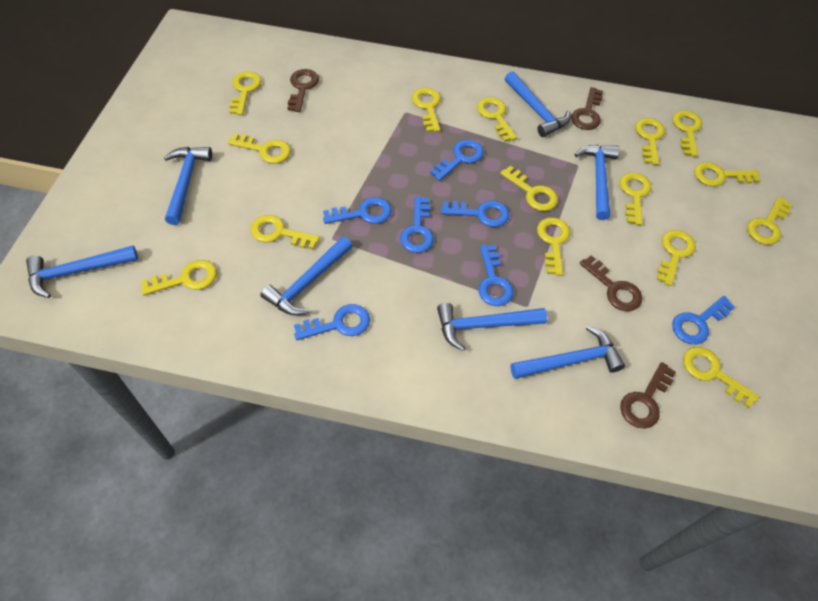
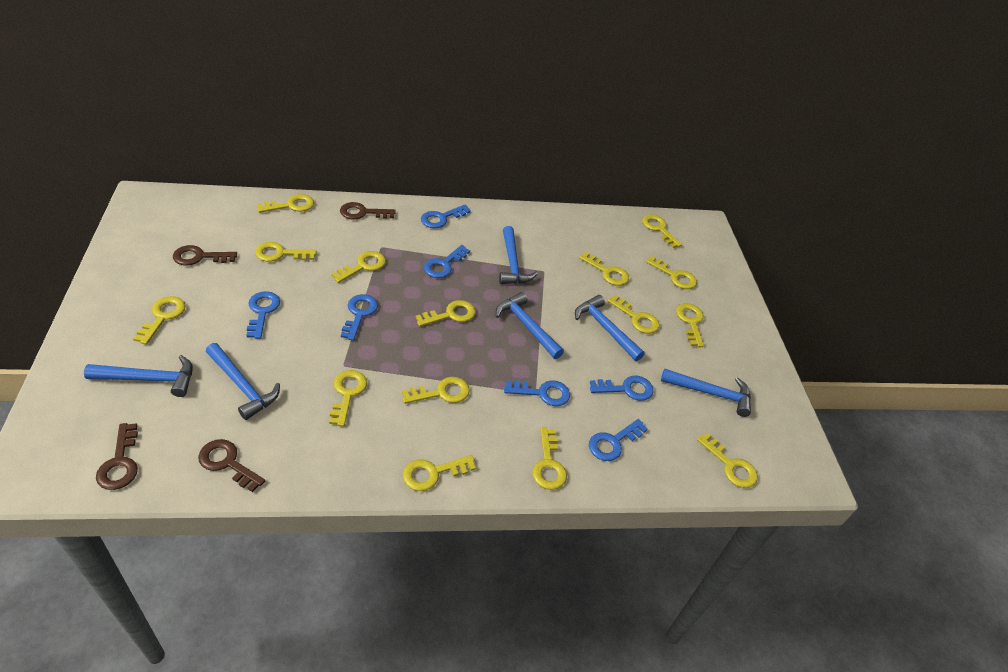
blue hammer: 7 -> 6

